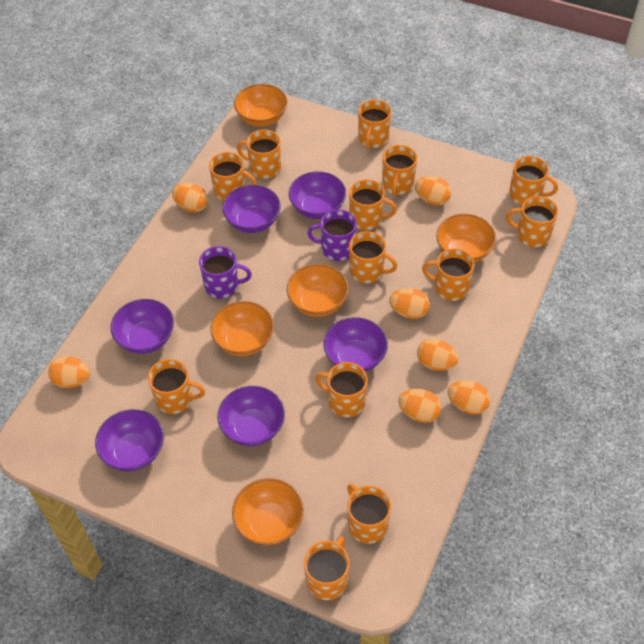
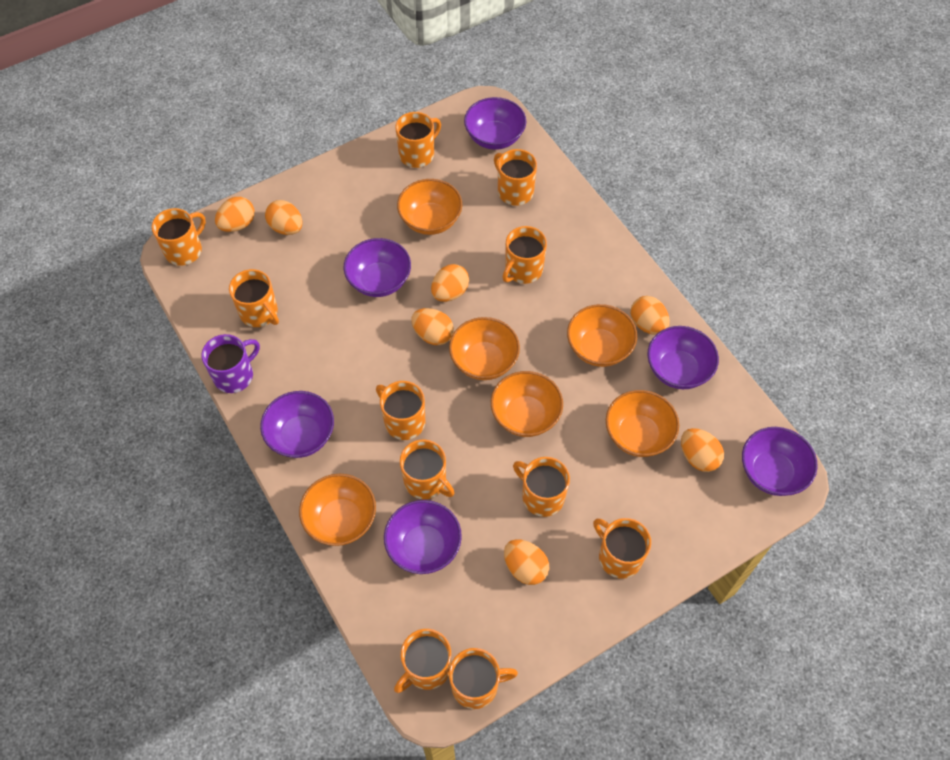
orange bowl: 5 -> 6
orange mug: 13 -> 11
purple mug: 2 -> 1

